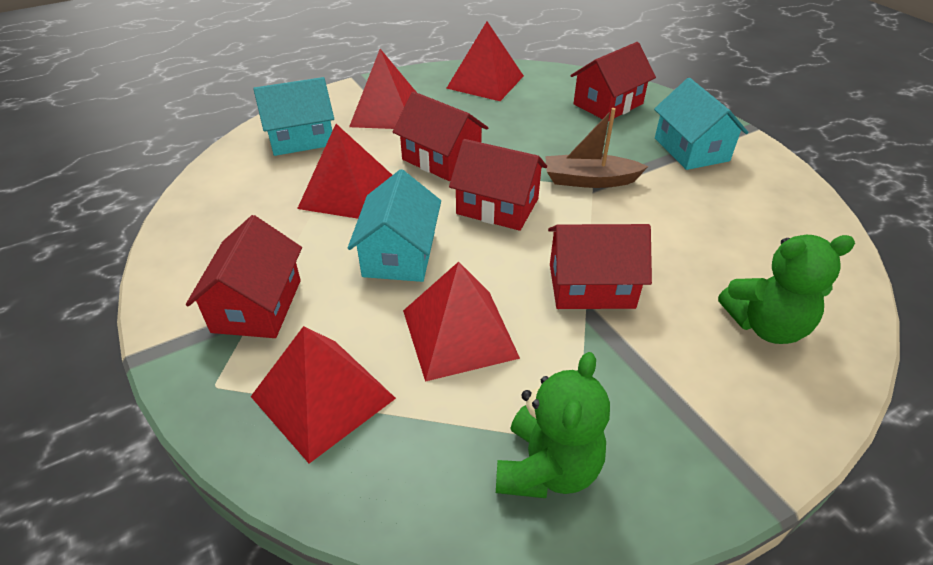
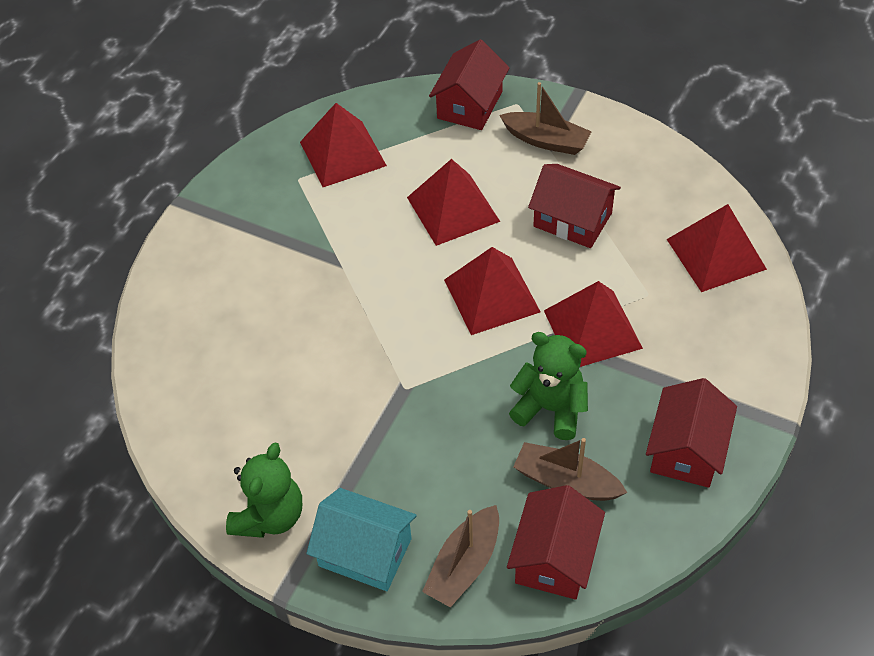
brown boat: 1 -> 3
red house: 5 -> 4
turquoise house: 3 -> 1

